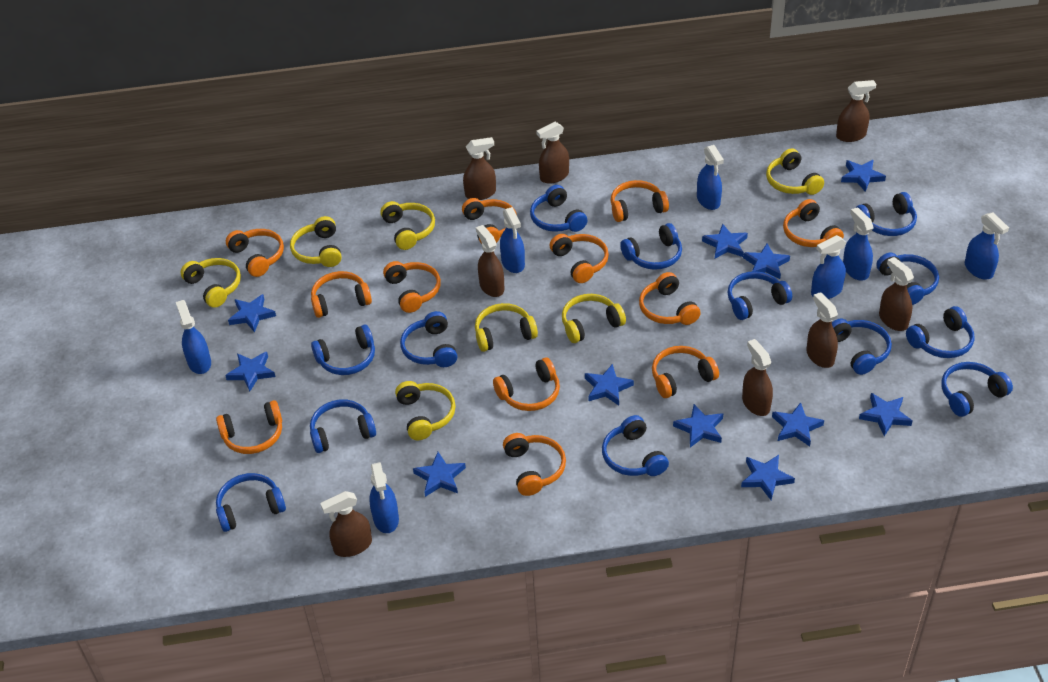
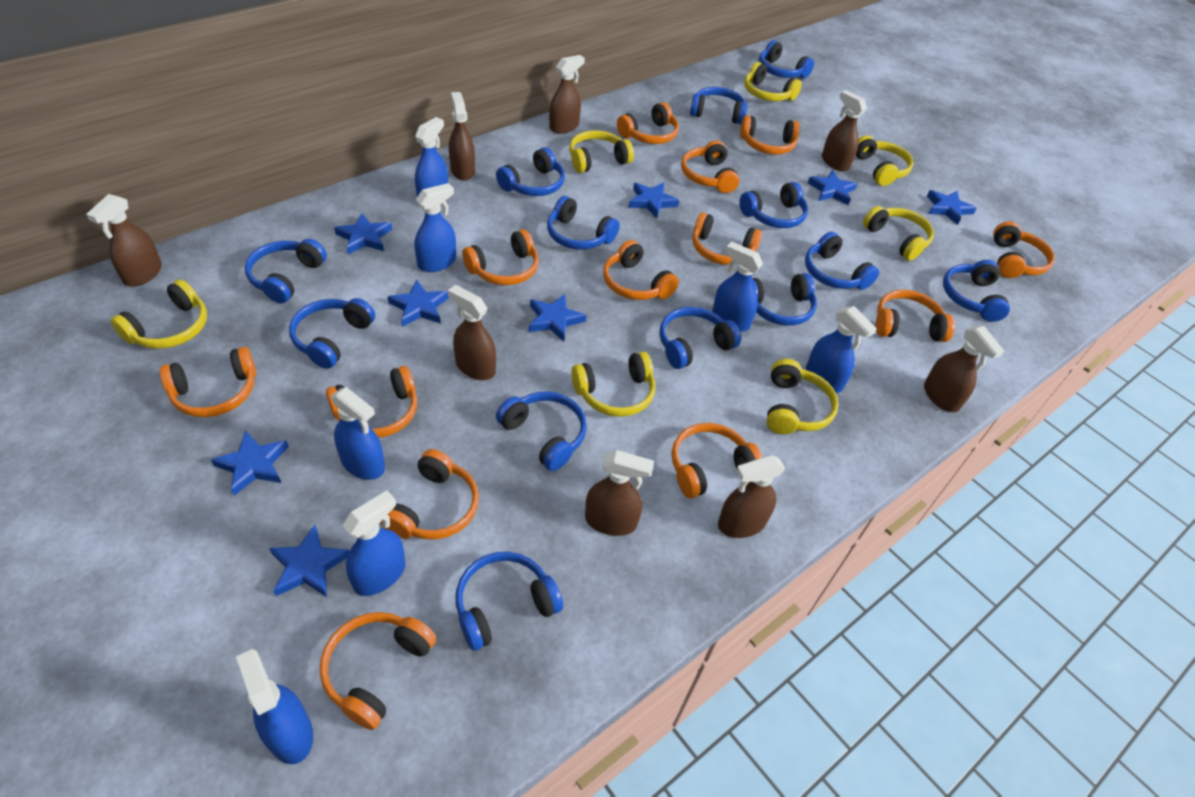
blue star: 11 -> 8
orange headphones: 12 -> 13

